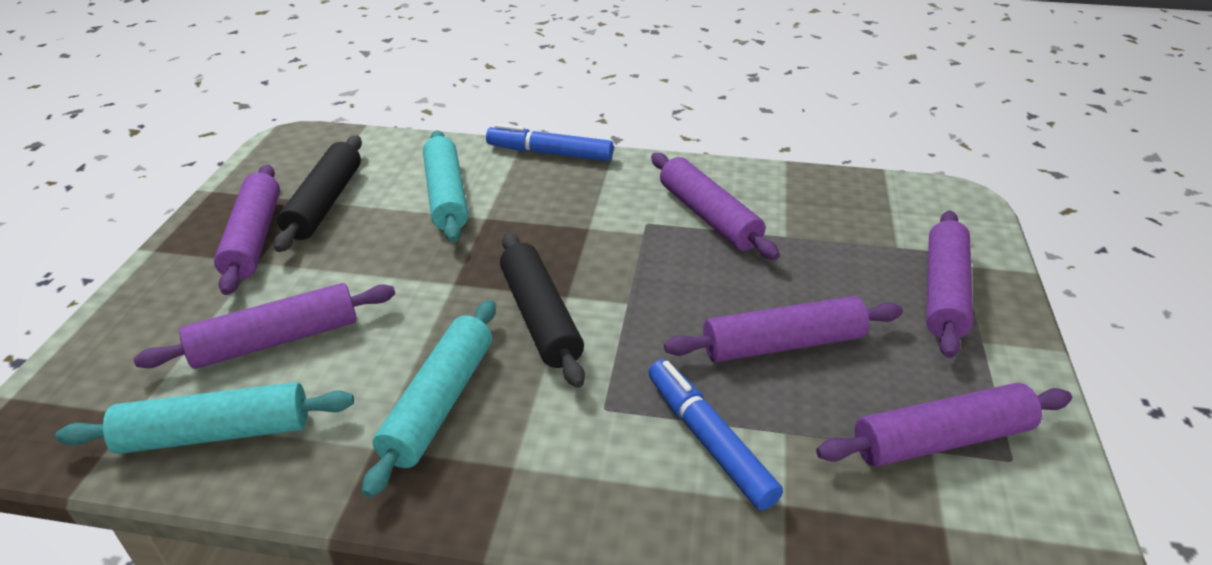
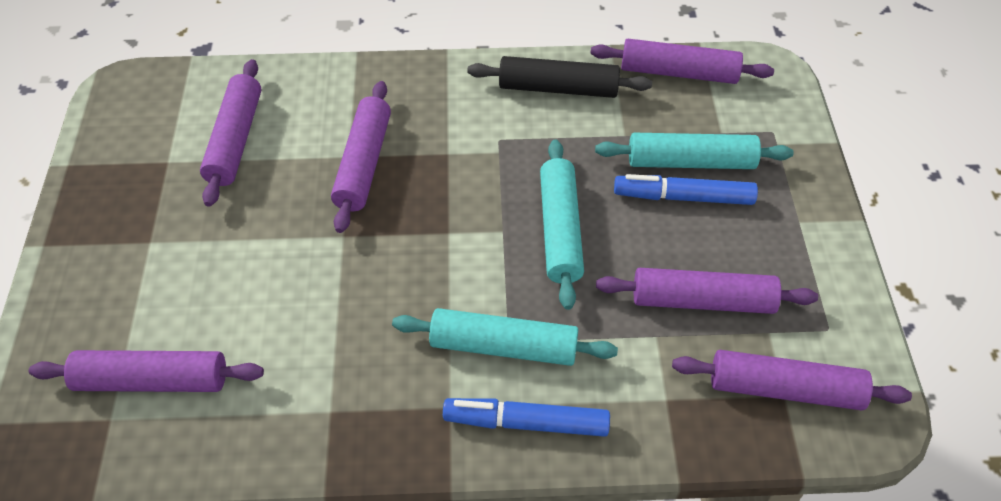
black rolling pin: 2 -> 1

